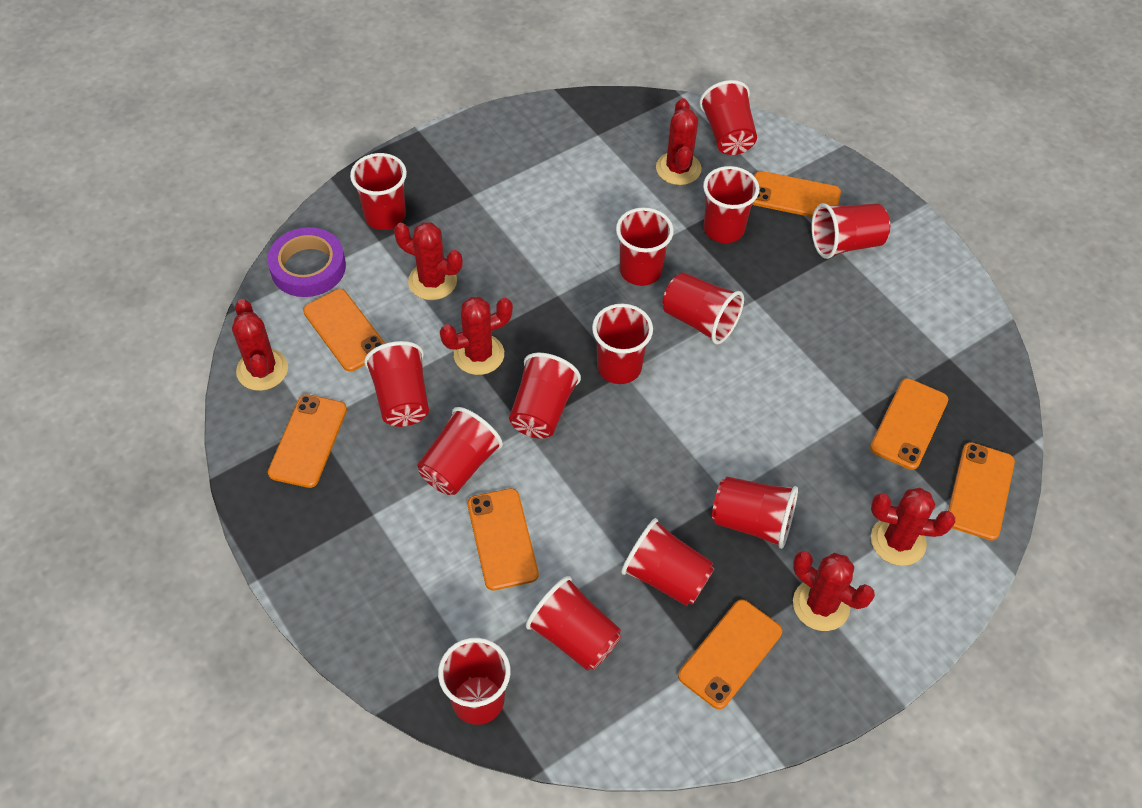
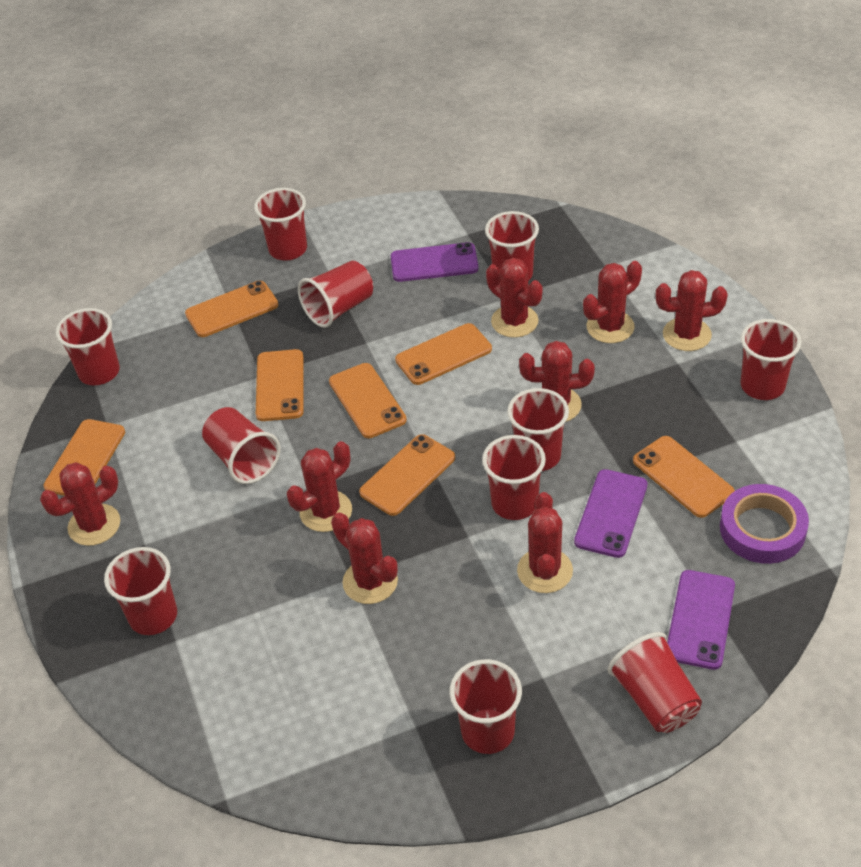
purple phone: 0 -> 3
red cactus: 6 -> 8
red cup: 14 -> 11

